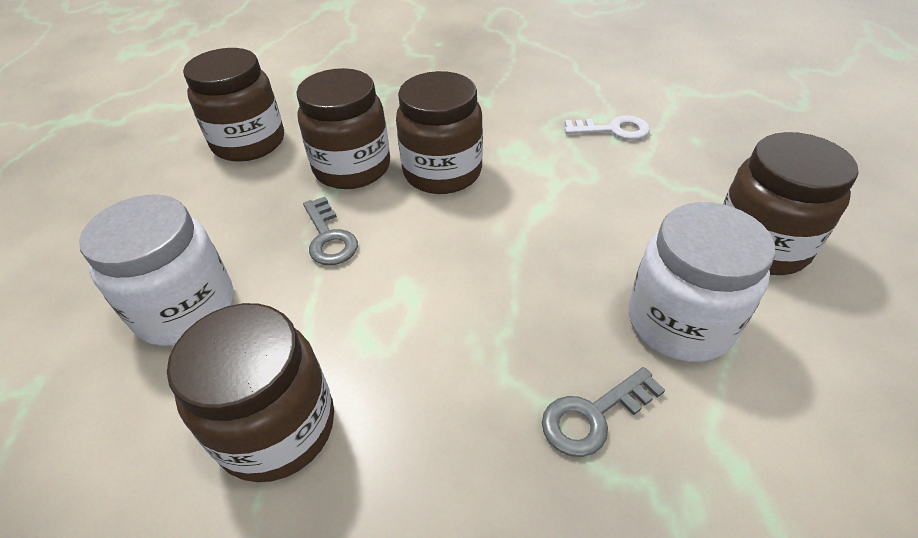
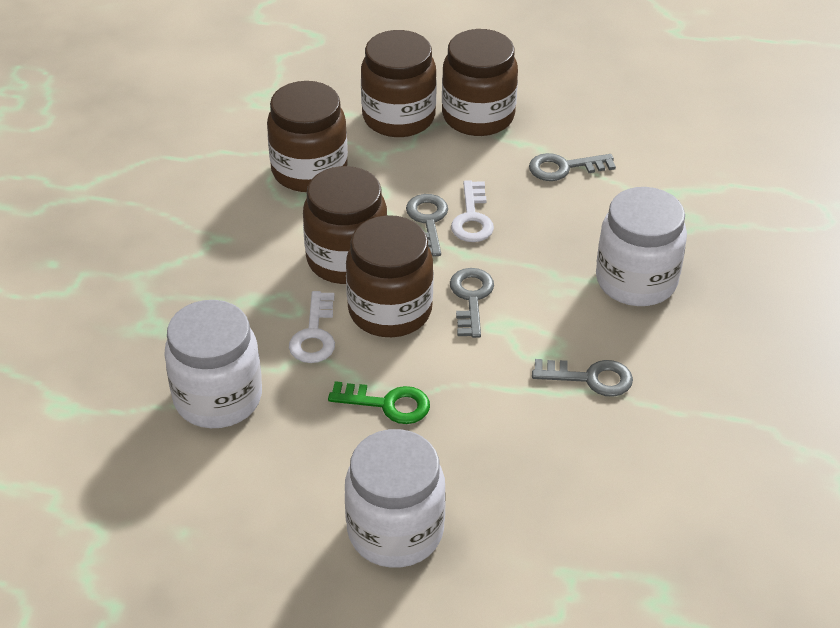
green key: 0 -> 1
grey key: 2 -> 4
white jar: 2 -> 3
white key: 1 -> 2

